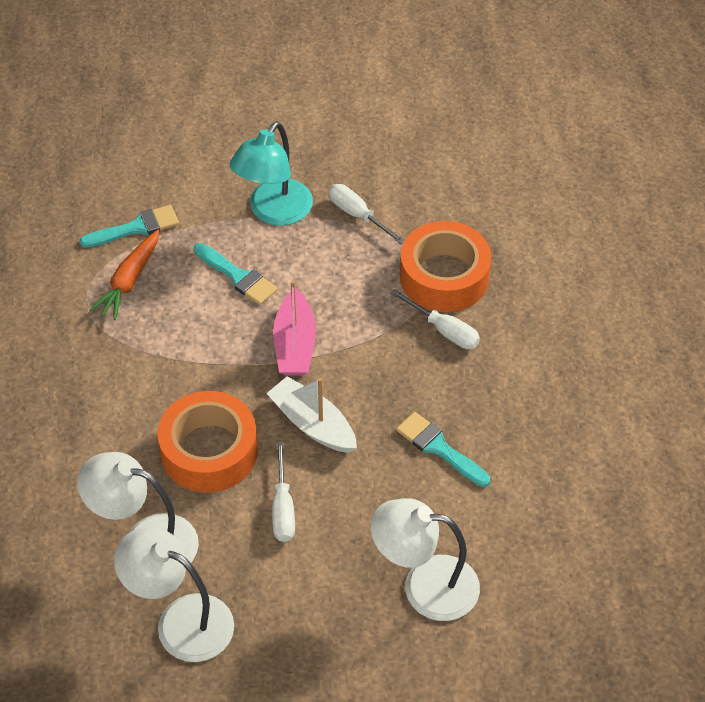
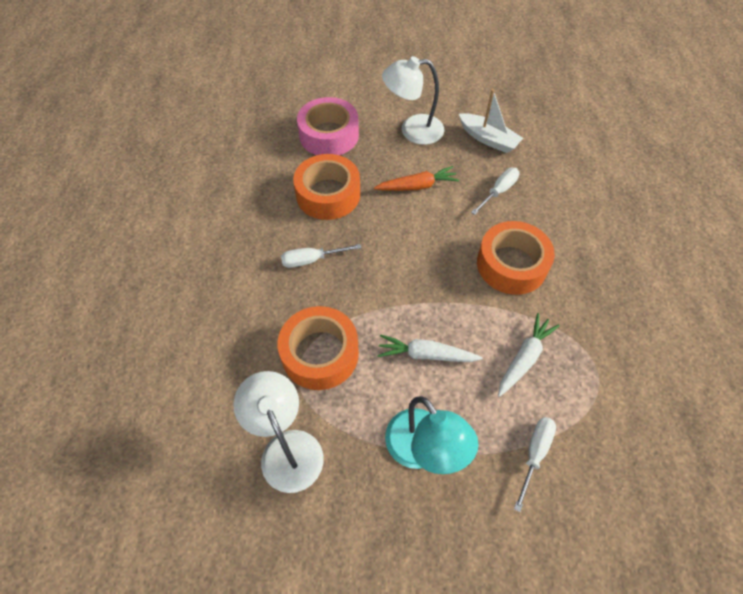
orange tape: 2 -> 3
pink boat: 1 -> 0
pink tape: 0 -> 1
turquoise brush: 3 -> 0
white carrot: 0 -> 2
white lamp: 3 -> 2

